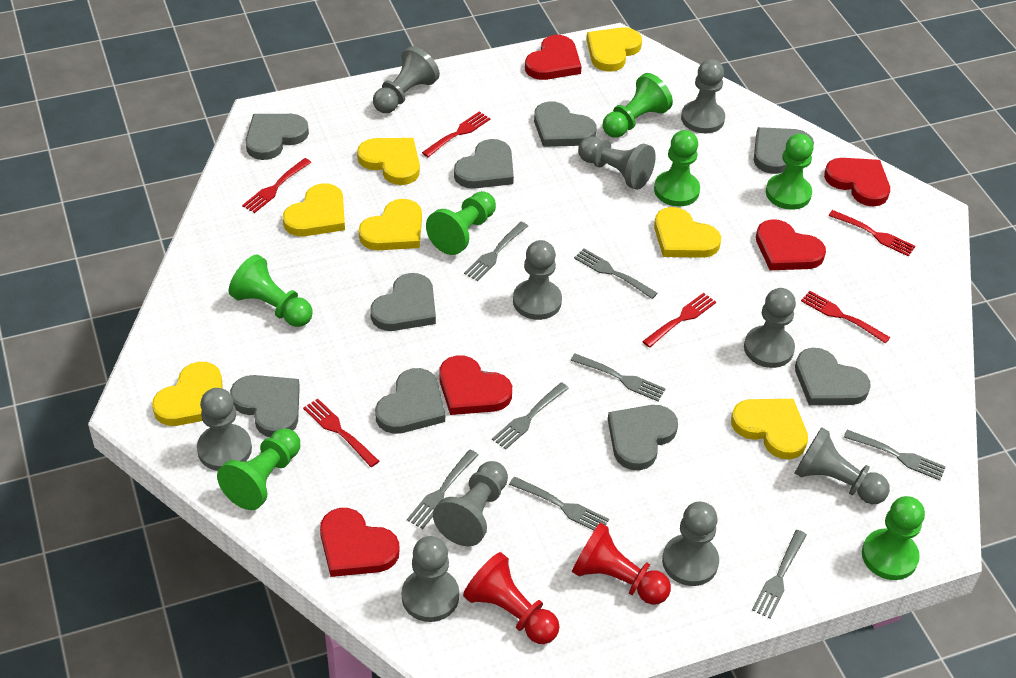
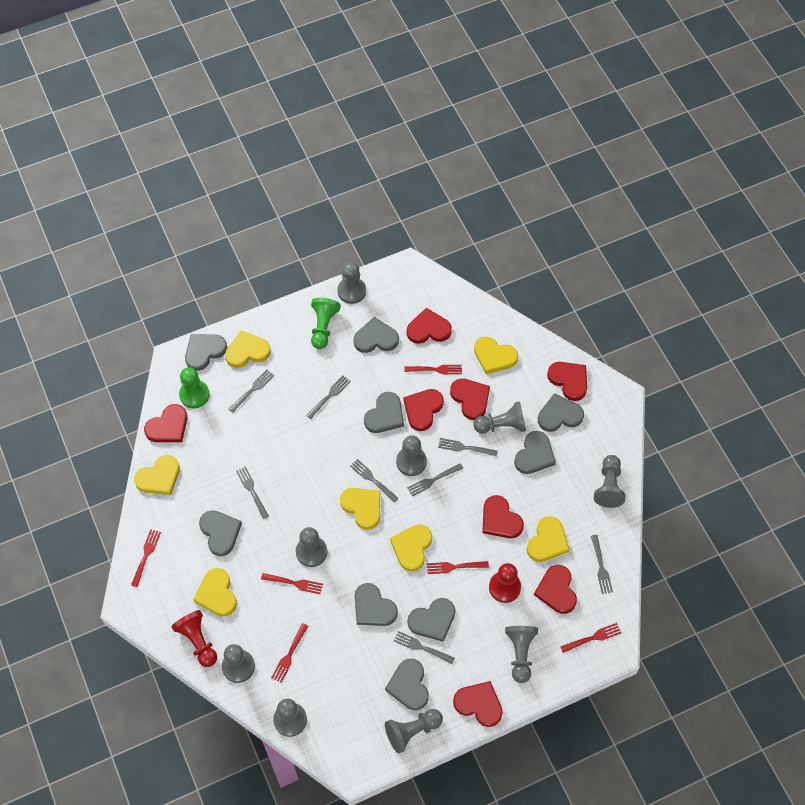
green pawn: 7 -> 2
grey pawn: 10 -> 9
red heart: 5 -> 8

